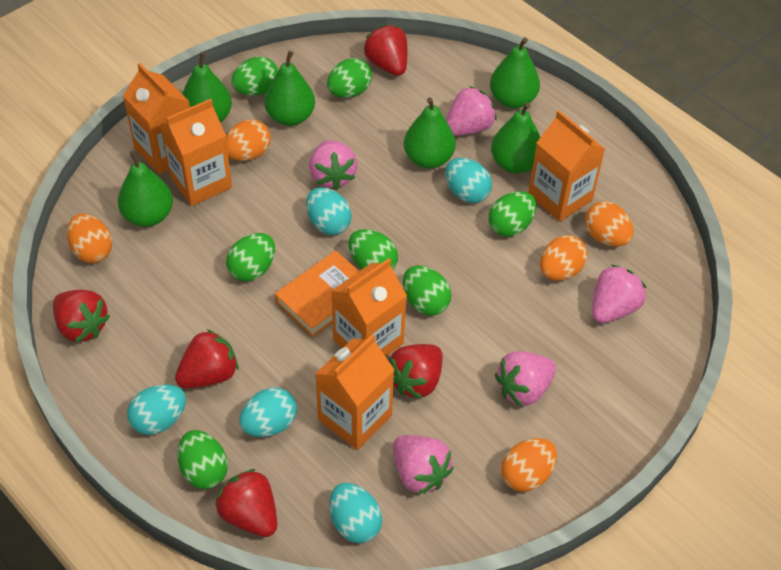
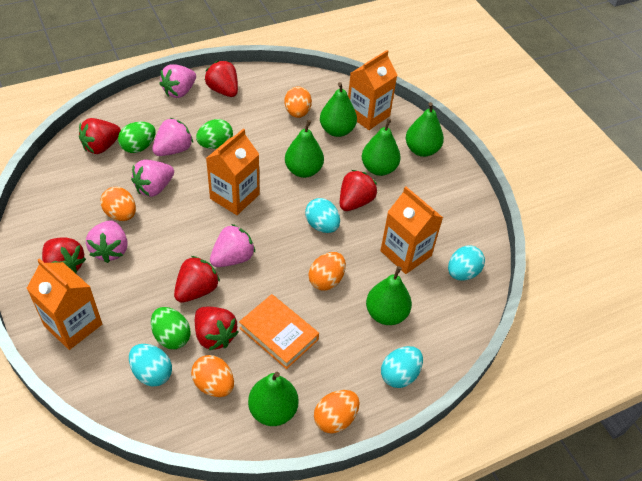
green egg: 7 -> 3
orange carton: 5 -> 4
red strawberry: 5 -> 6
turquoise egg: 5 -> 4

